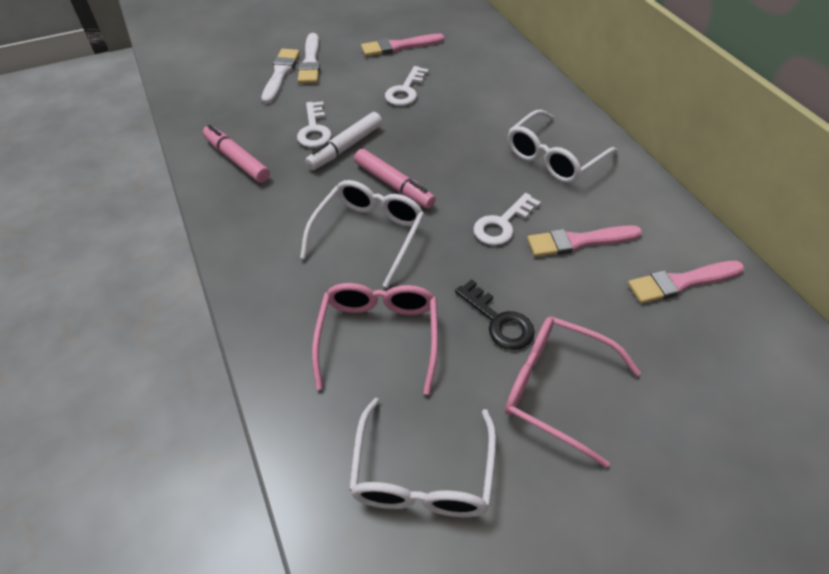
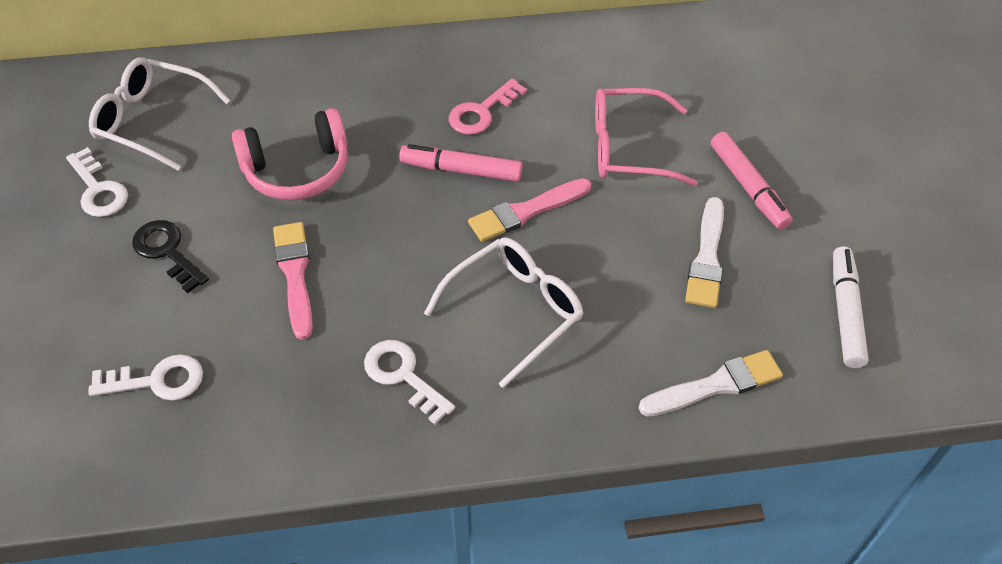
pink brush: 3 -> 2
pink glasses: 2 -> 1
pink headphones: 0 -> 1
pink key: 0 -> 1
white glasses: 3 -> 2

